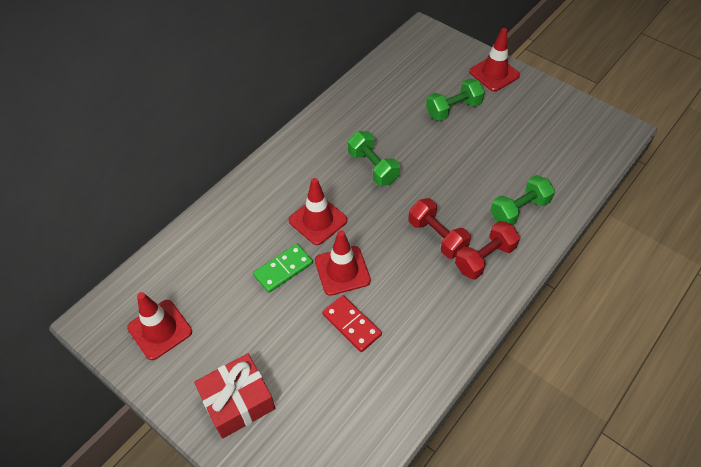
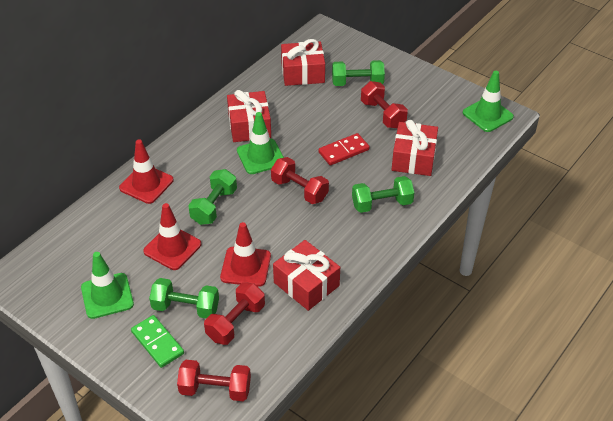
green dumbbell: 3 -> 4
green traffic cone: 0 -> 3
red dumbbell: 2 -> 4
red gift: 1 -> 4
red traffic cone: 4 -> 3

